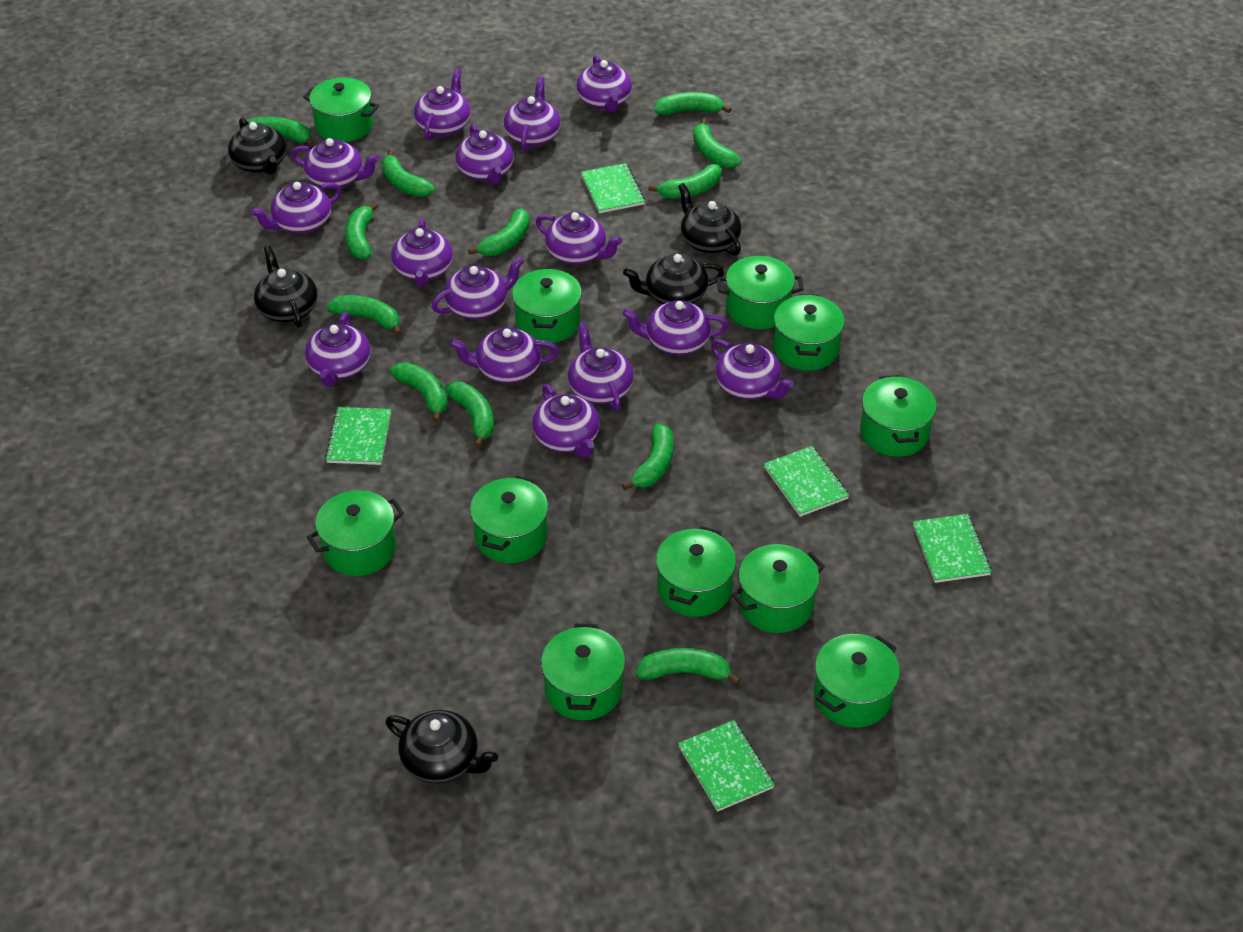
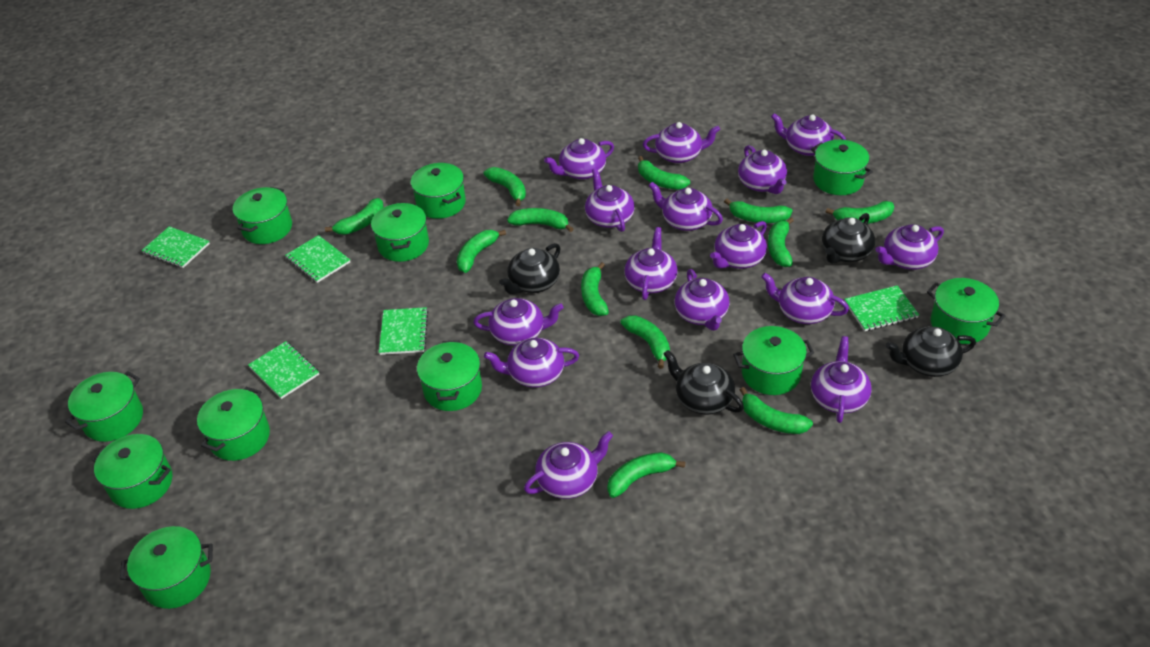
black teapot: 5 -> 4

